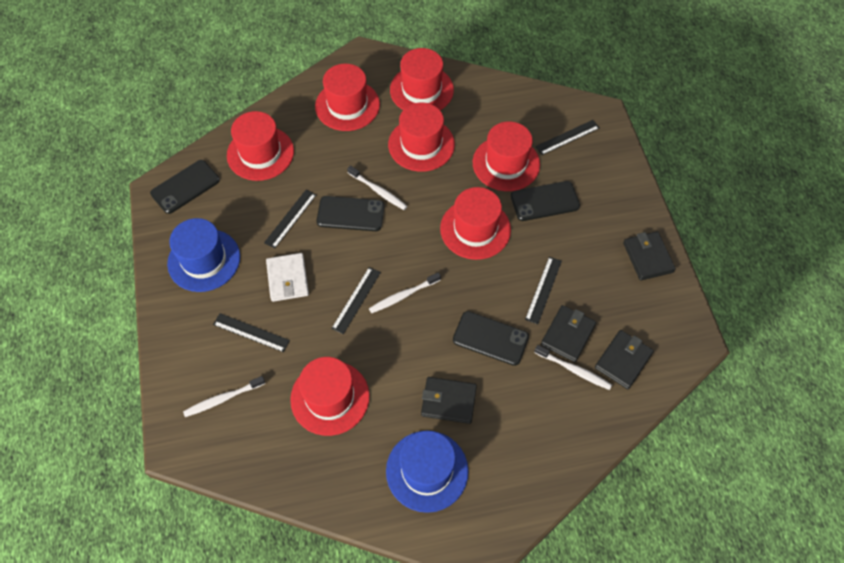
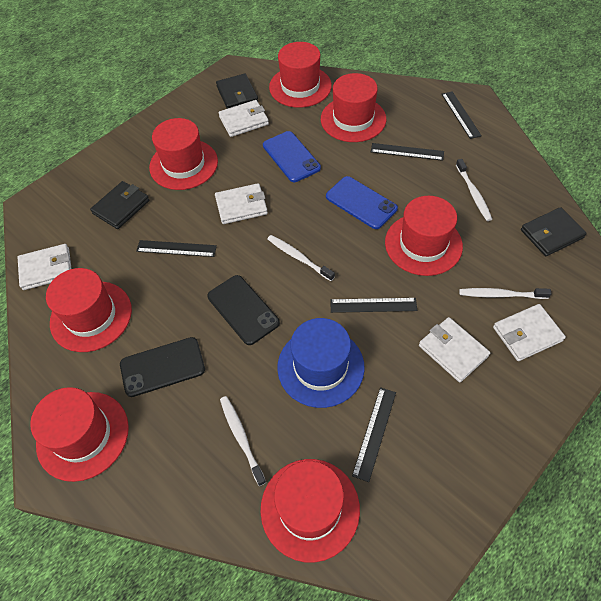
black phone: 4 -> 2
black wallet: 4 -> 3
blue hat: 2 -> 1
blue phone: 0 -> 2
white wallet: 1 -> 5

